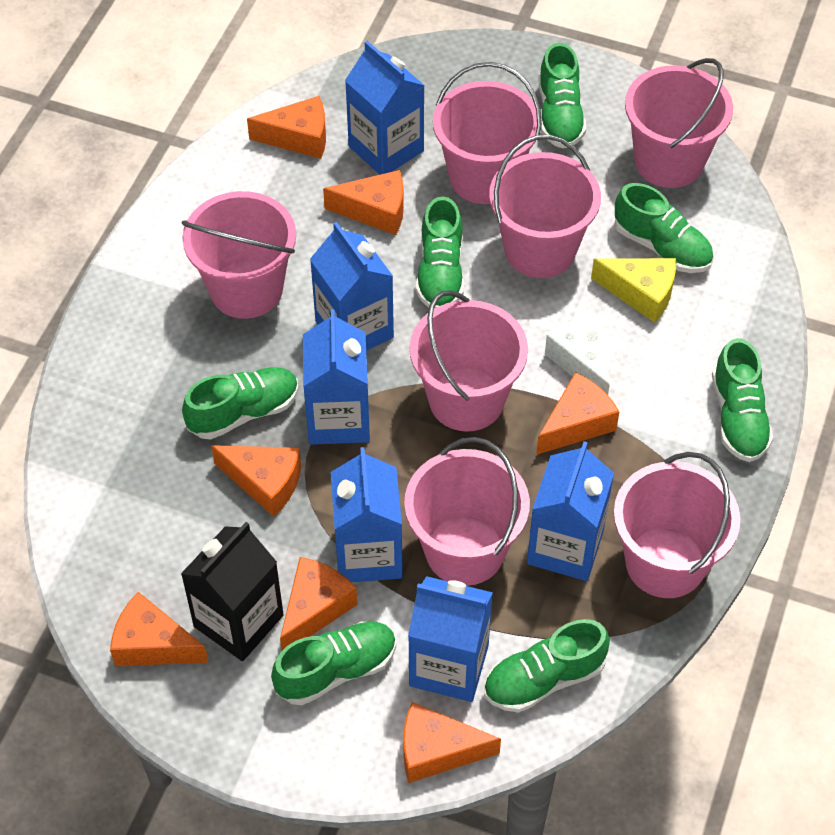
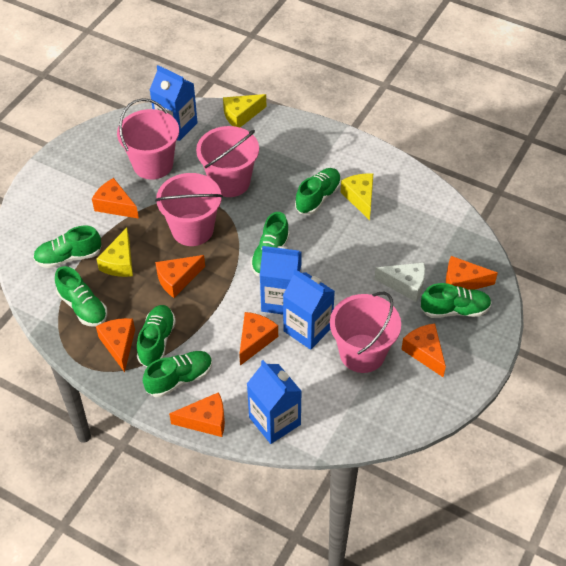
black carton: 1 -> 0
blue carton: 6 -> 4
pink bucket: 7 -> 4
yellow cheese: 1 -> 3

